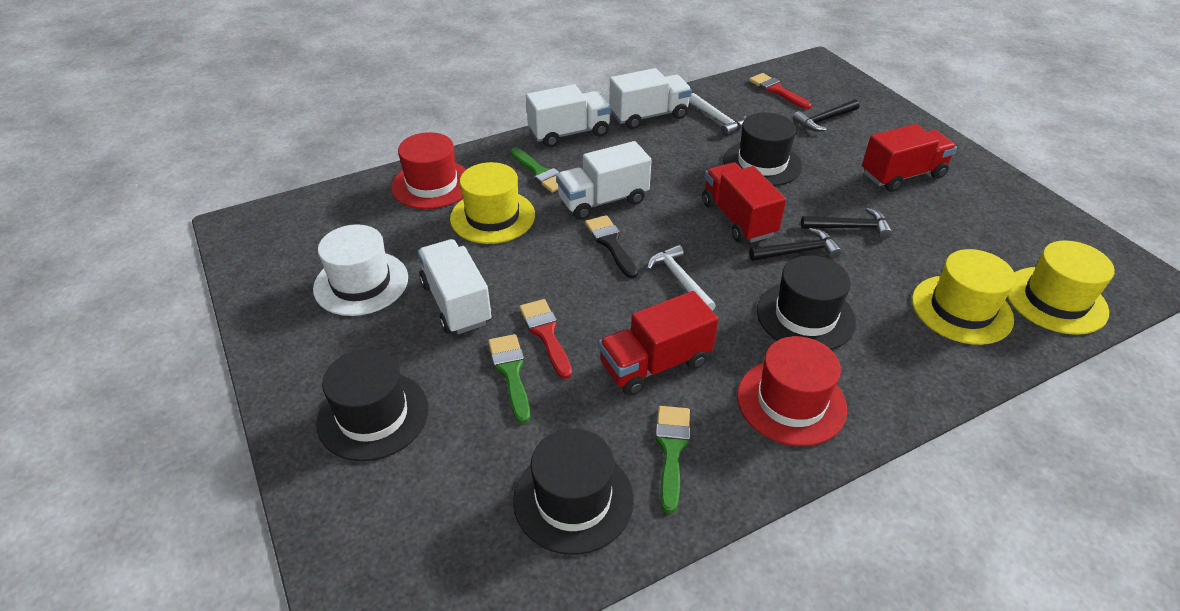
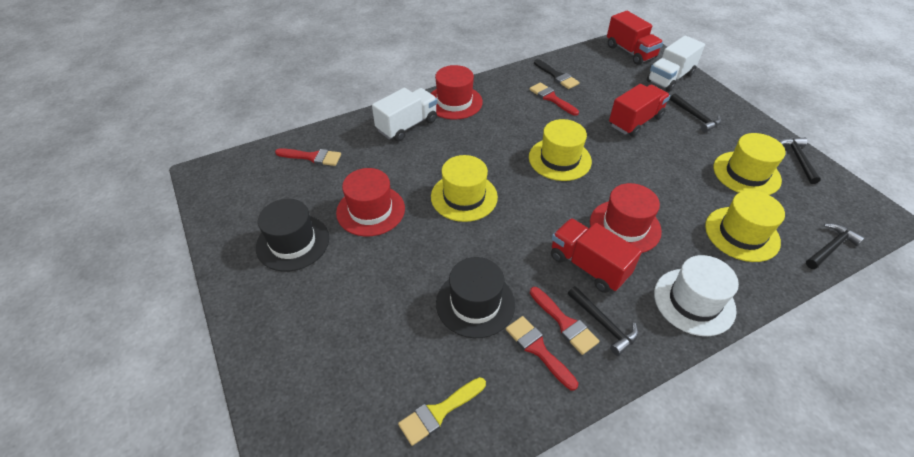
black hammer: 3 -> 4
black hat: 4 -> 2
green brush: 3 -> 0
red brush: 2 -> 4
red hat: 2 -> 3
white hammer: 2 -> 0
white truck: 4 -> 2
yellow brush: 0 -> 1
yellow hat: 3 -> 4

